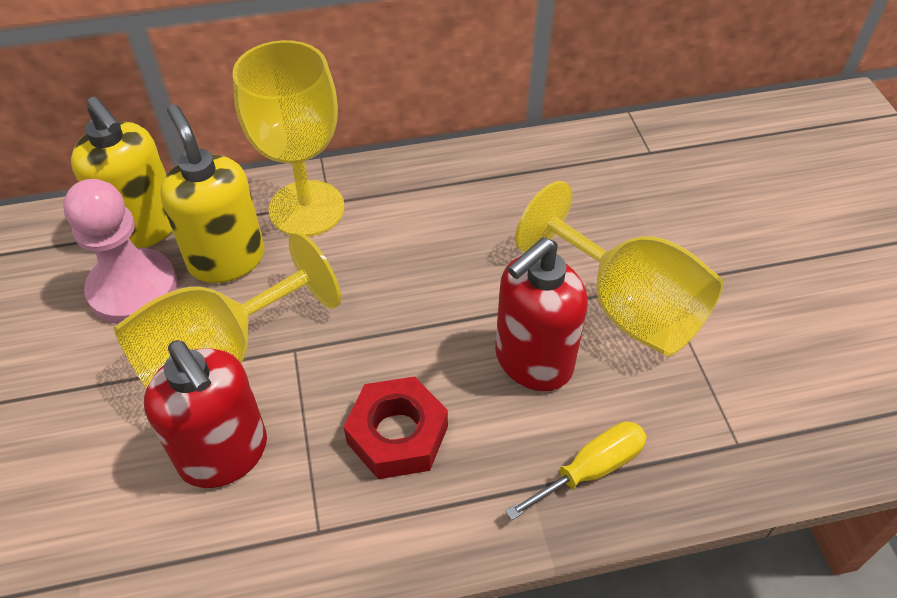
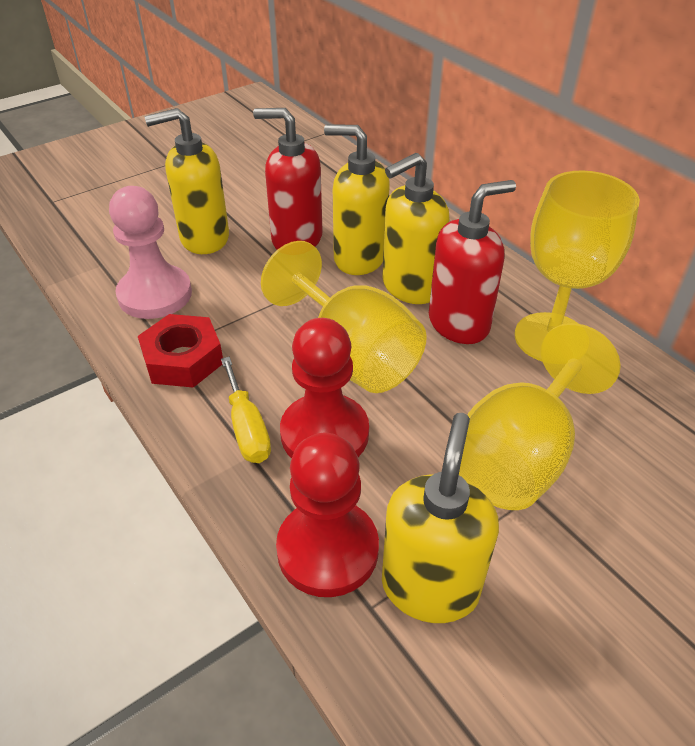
red pawn: 0 -> 2
yellow soap dispenser: 2 -> 4

